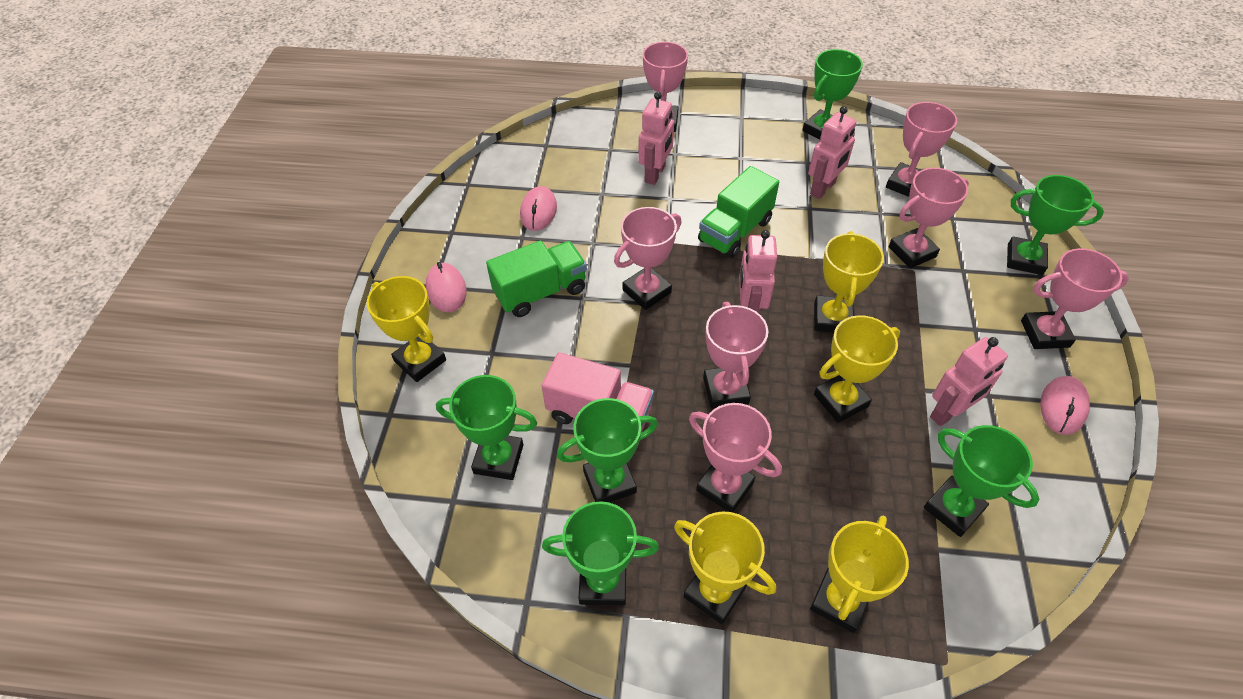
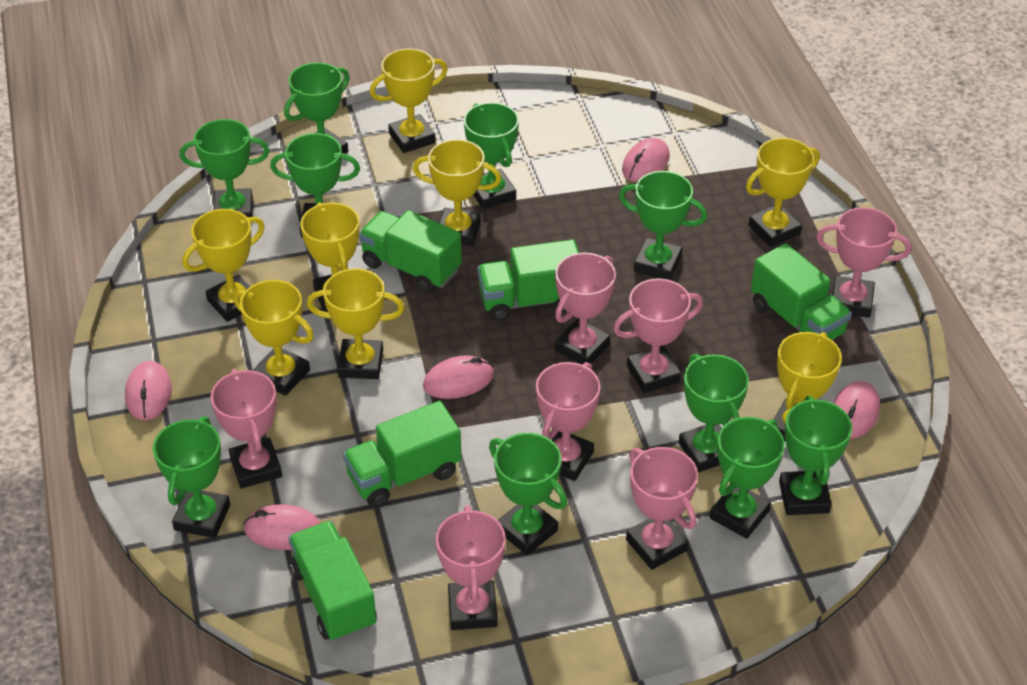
green trophy: 6 -> 10
green truck: 2 -> 5
pink mouse: 3 -> 5
pink robot: 4 -> 0
pink truck: 1 -> 0
yellow trophy: 5 -> 8

